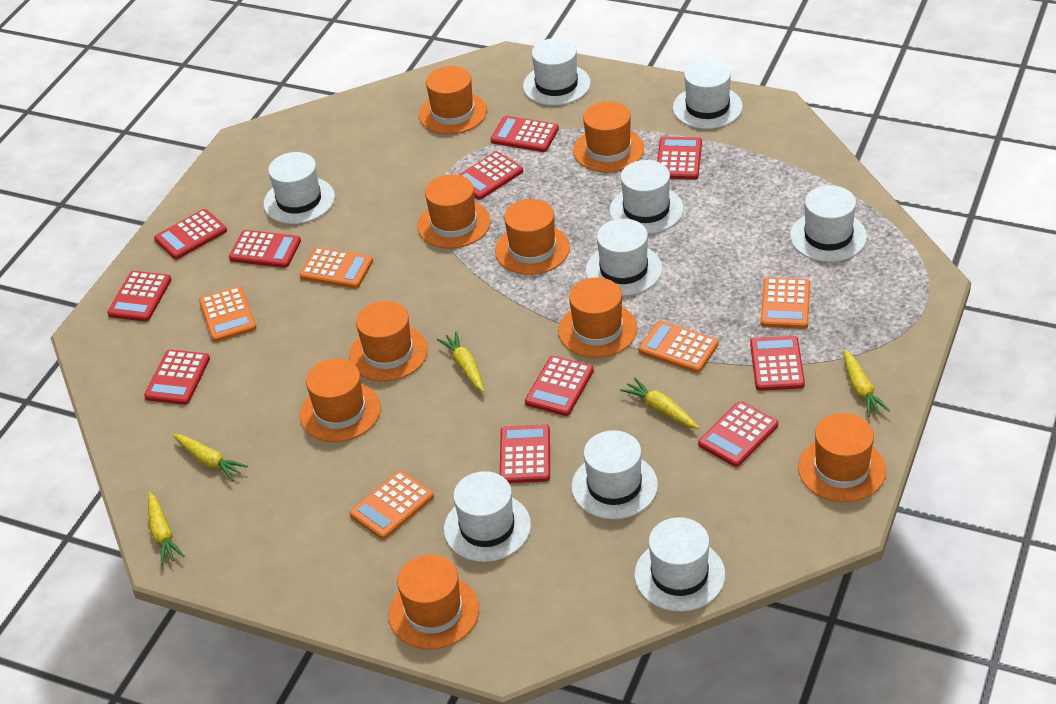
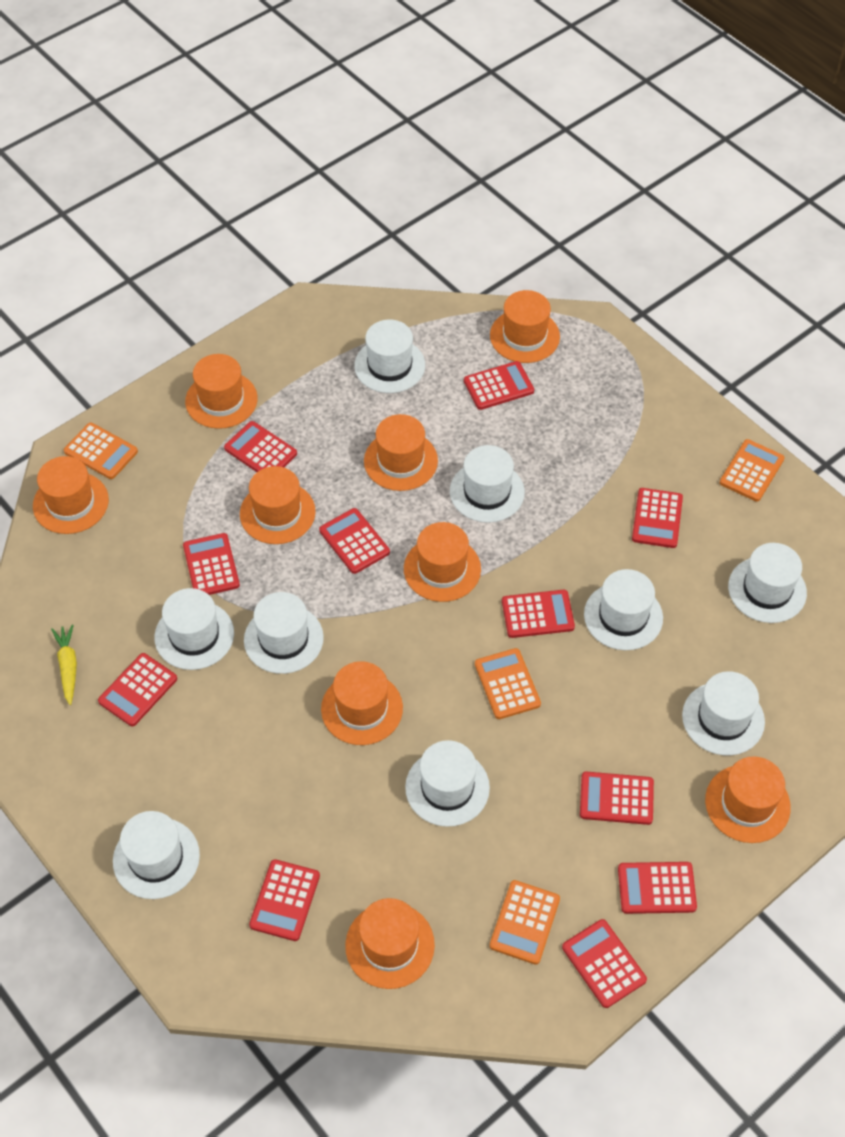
orange calculator: 5 -> 4
yellow carrot: 5 -> 1

